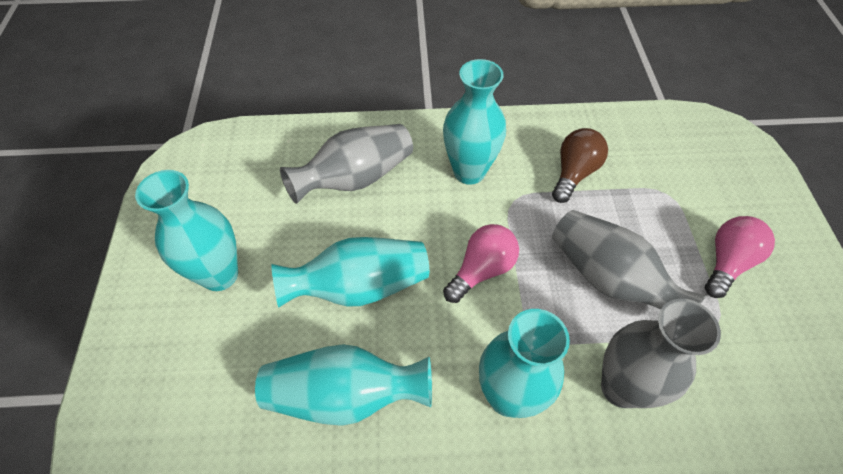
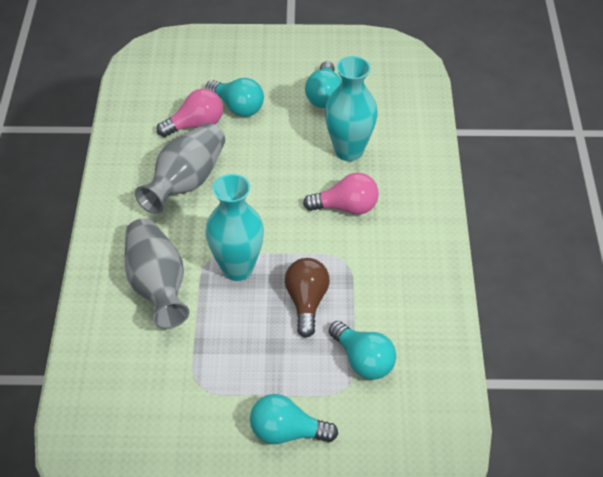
grey vase: 3 -> 2
turquoise light bulb: 0 -> 4
turquoise vase: 5 -> 2

